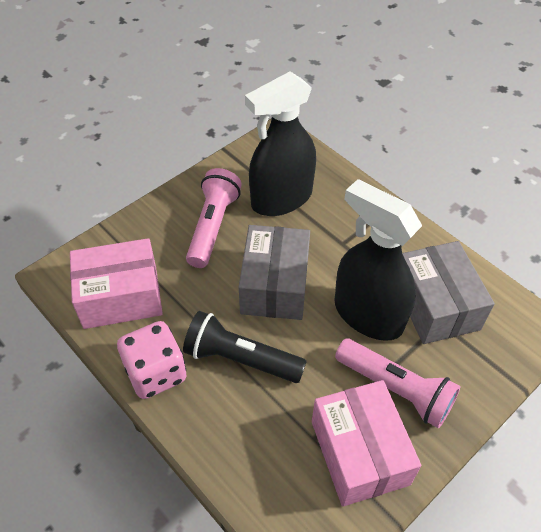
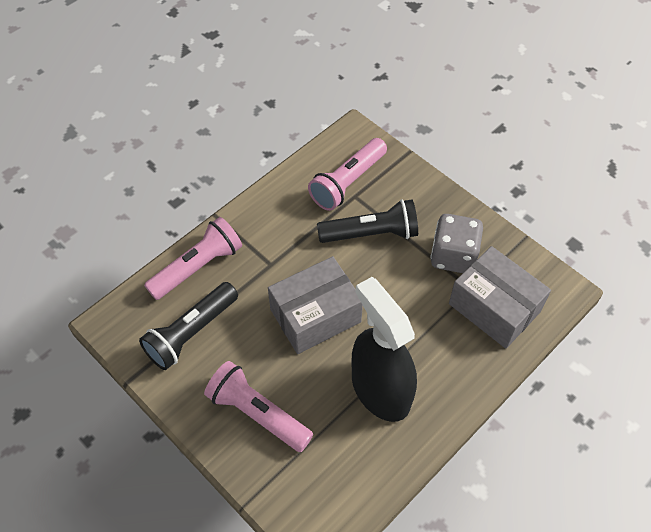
black flashlight: 1 -> 2
black spray bottle: 2 -> 1
grey dice: 0 -> 1
pink box: 2 -> 0
pink dice: 1 -> 0
pink flashlight: 2 -> 3

